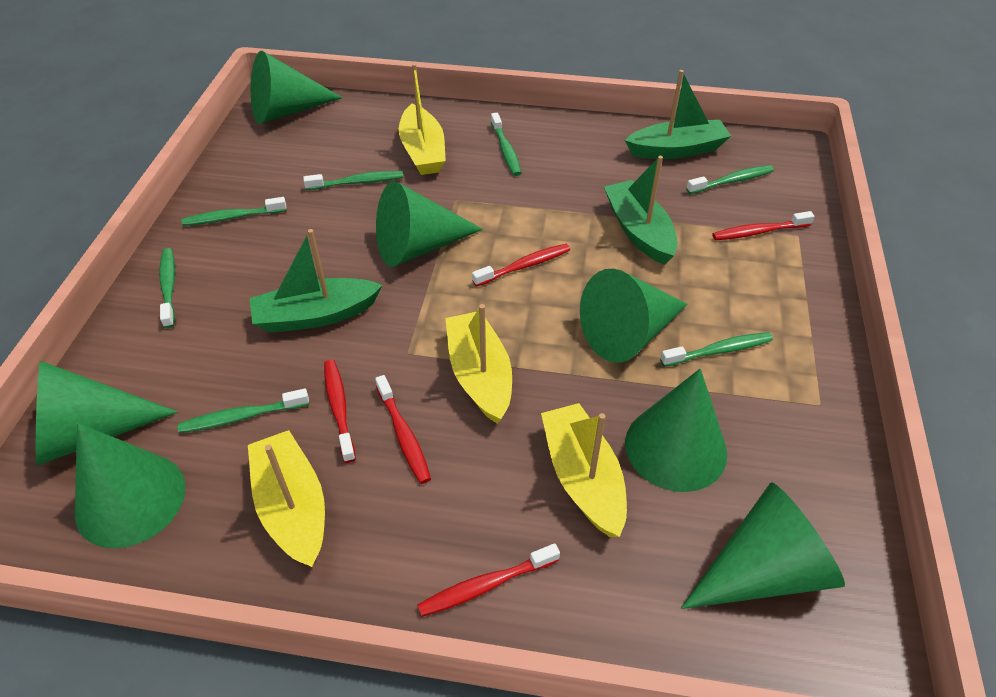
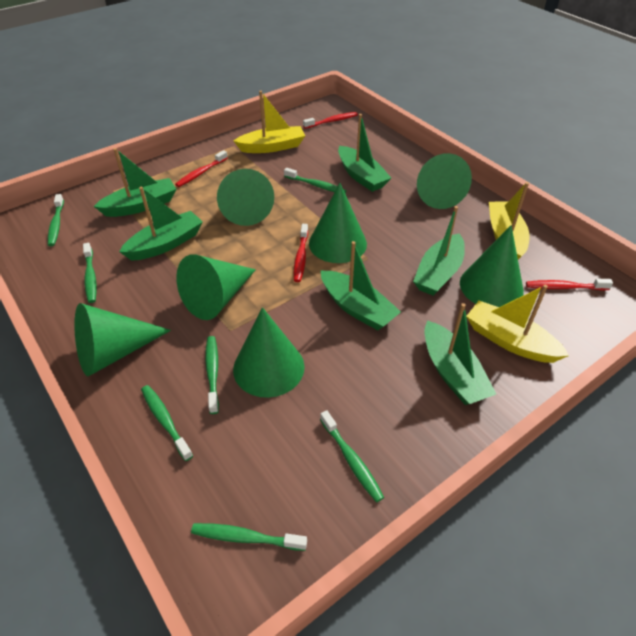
green boat: 3 -> 6
red toothbrush: 5 -> 4
yellow boat: 4 -> 3

